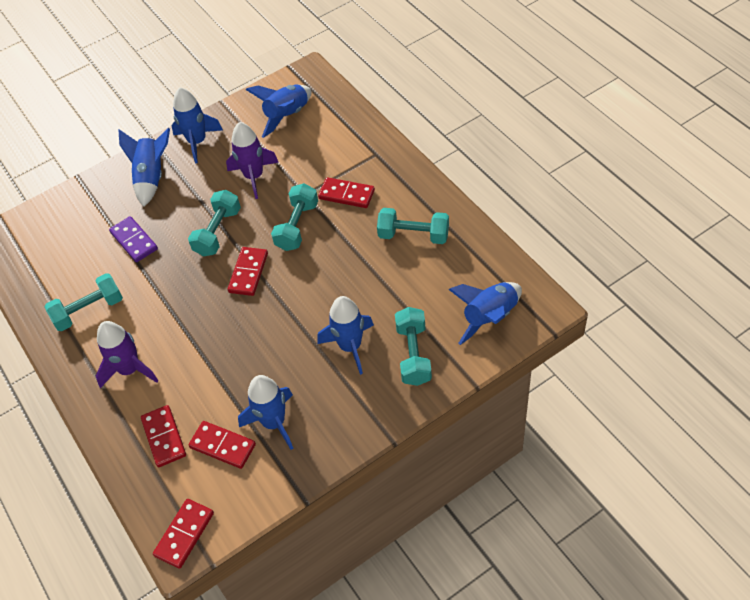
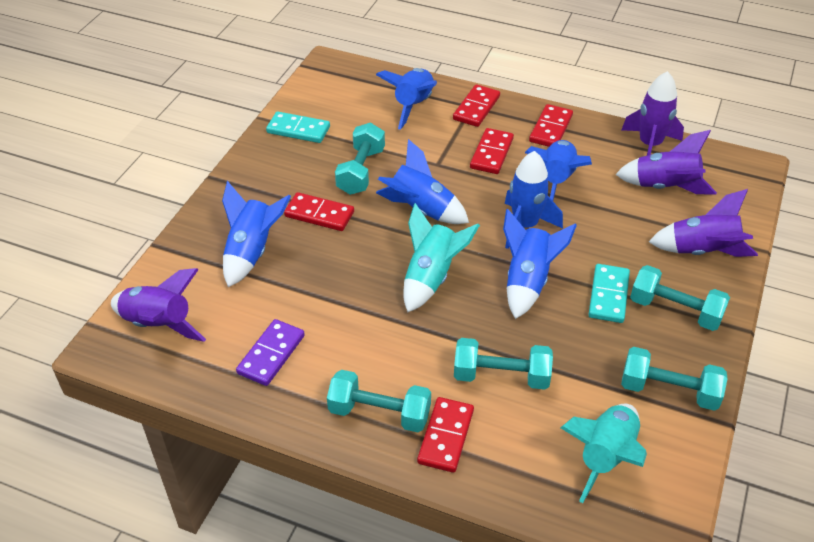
purple rocket: 2 -> 4
turquoise domino: 0 -> 2
turquoise rocket: 0 -> 2

